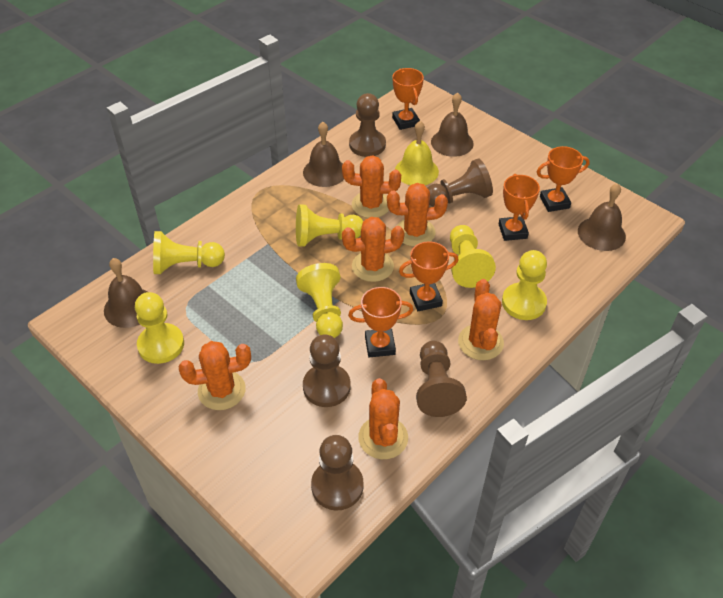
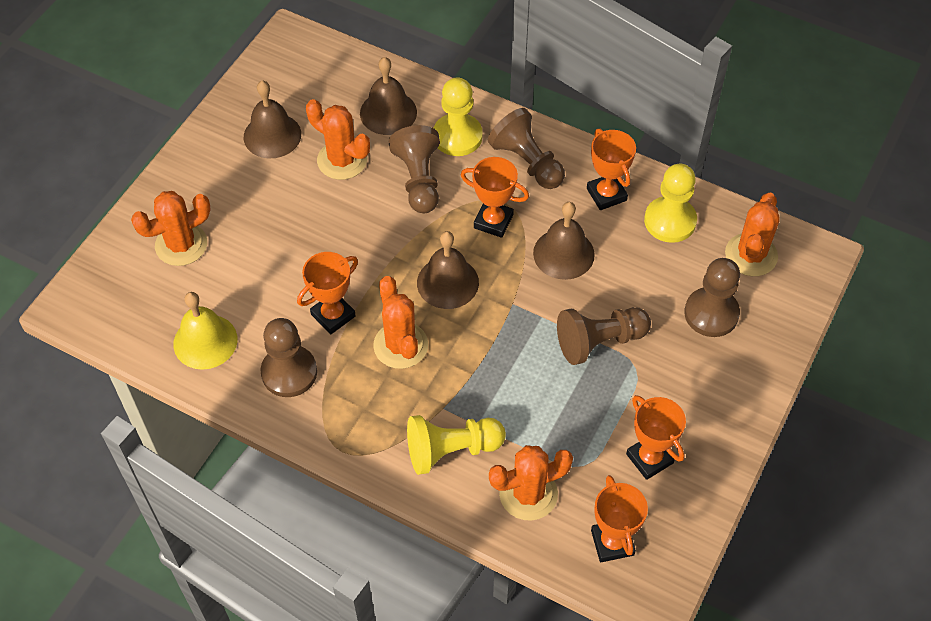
orange cactus: 6 -> 5
yellow pawn: 6 -> 3

